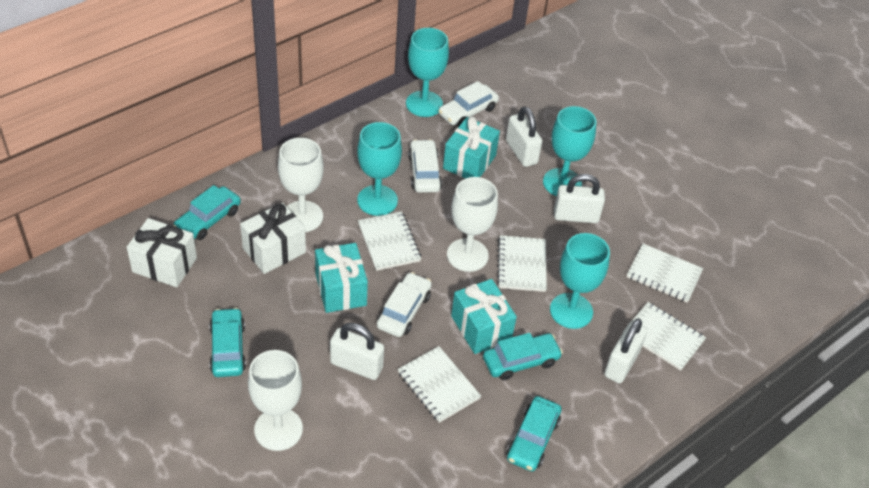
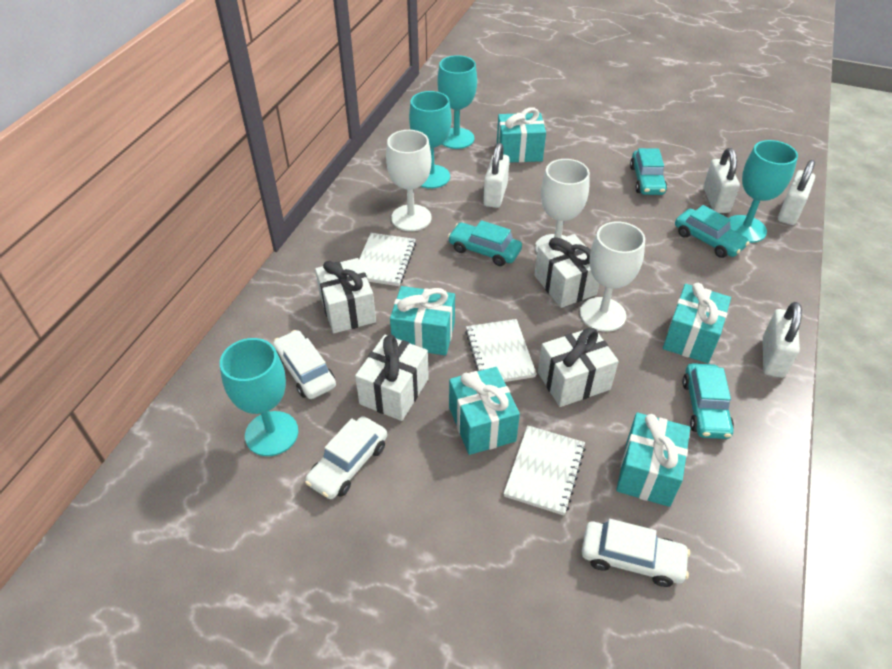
turquoise gift: 3 -> 5
white gift: 2 -> 4
white notebook: 5 -> 3

